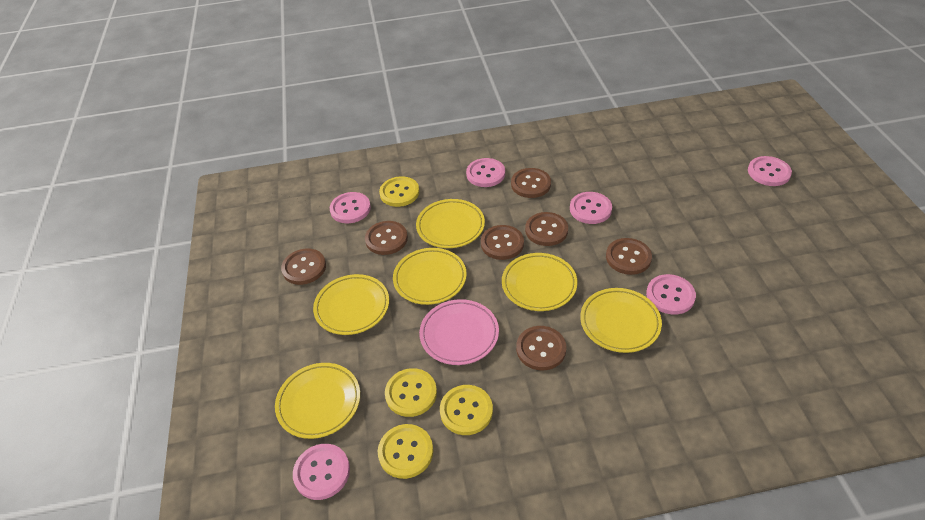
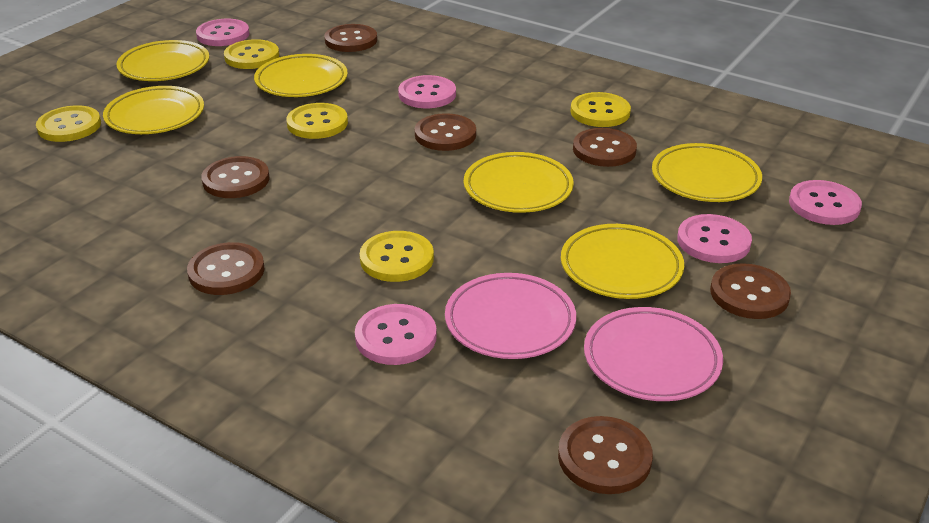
pink button: 6 -> 5
pink plate: 1 -> 2
yellow button: 4 -> 5

